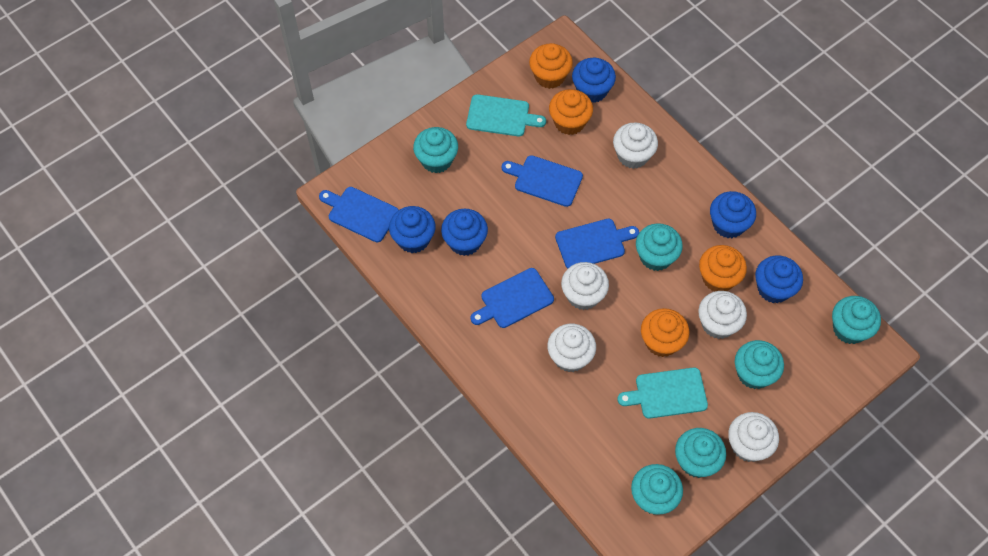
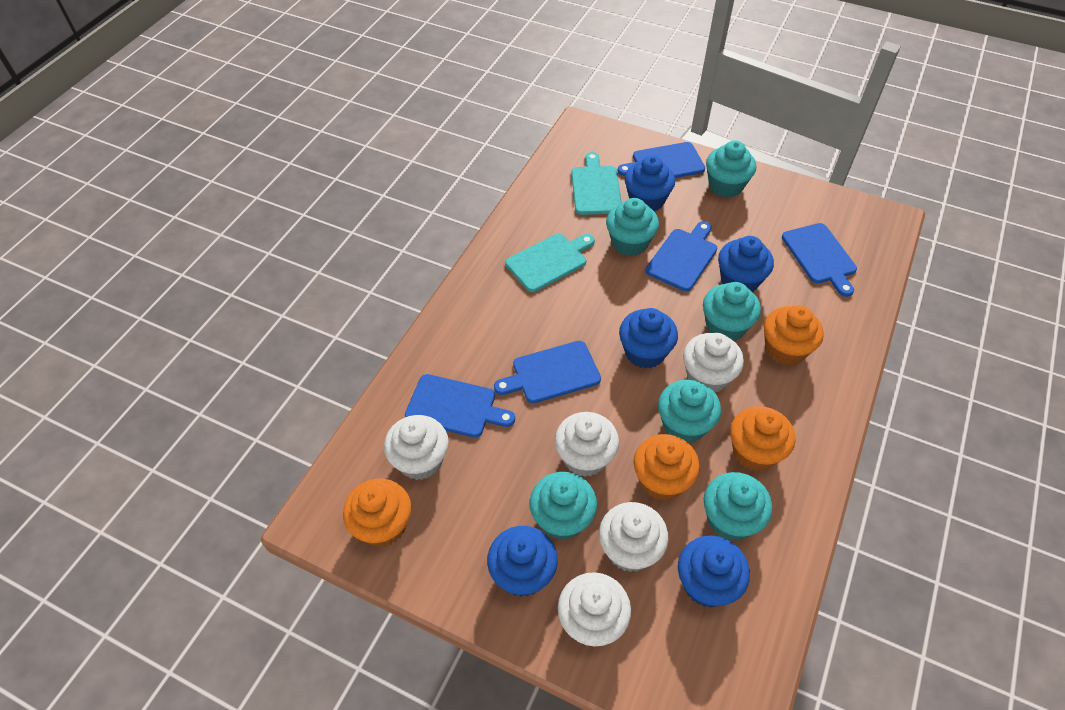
blue cutting board: 4 -> 5

